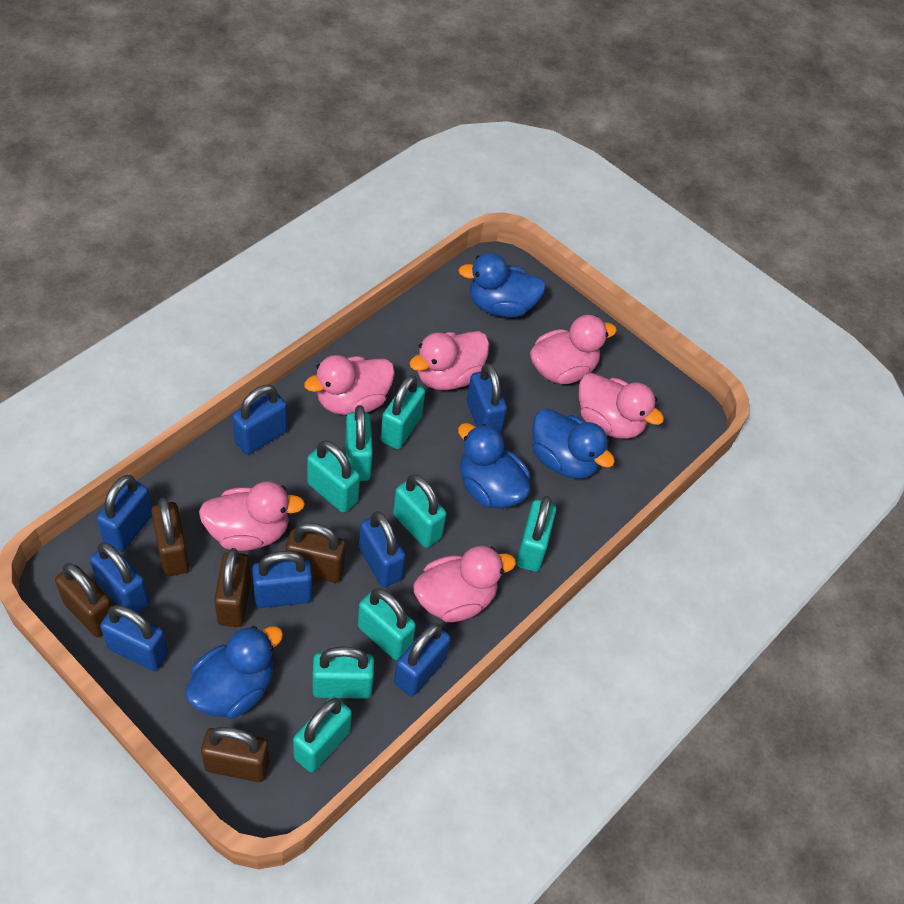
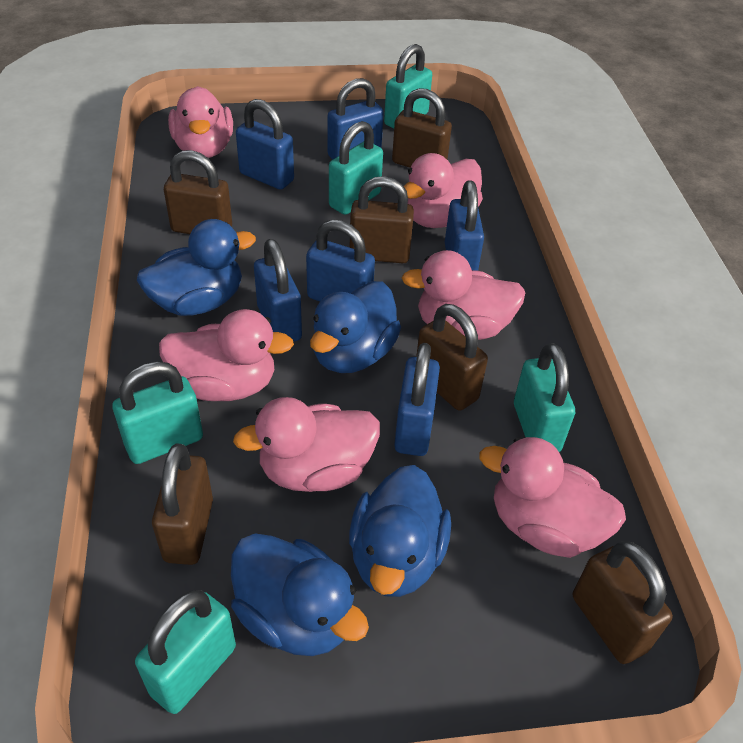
blue padlock: 8 -> 6
brown padlock: 5 -> 6
turquoise padlock: 8 -> 5

